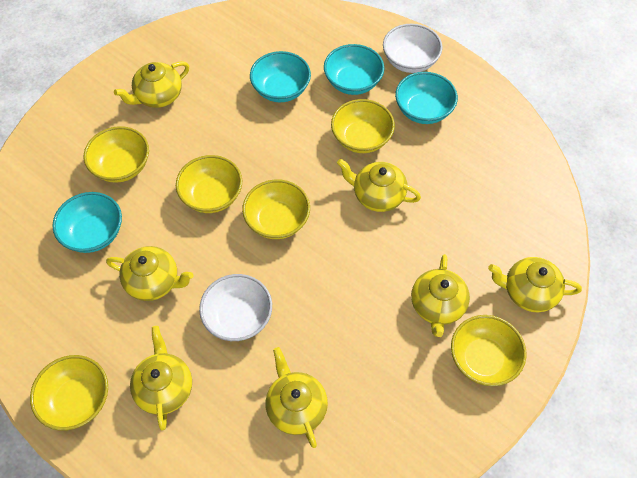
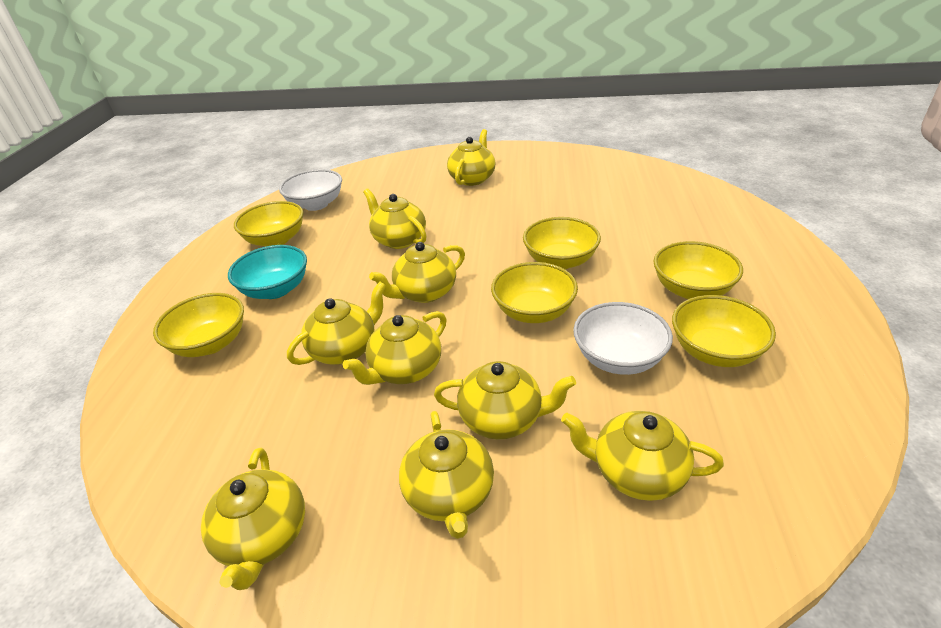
turquoise bowl: 4 -> 1
yellow teapot: 7 -> 9

